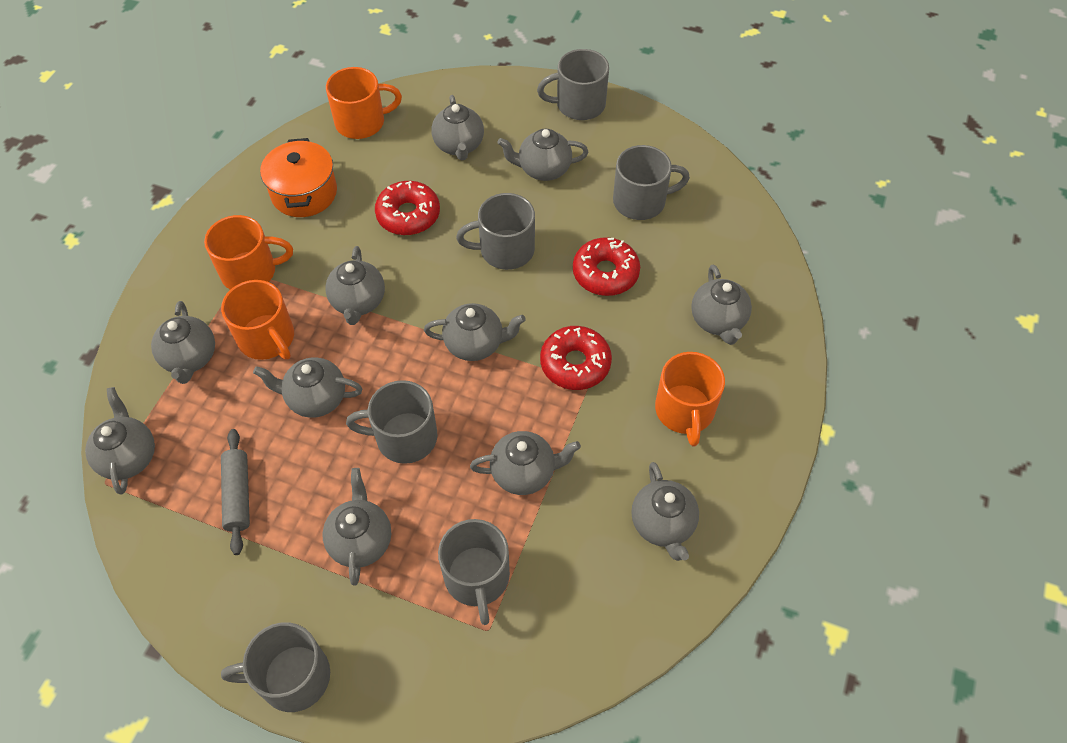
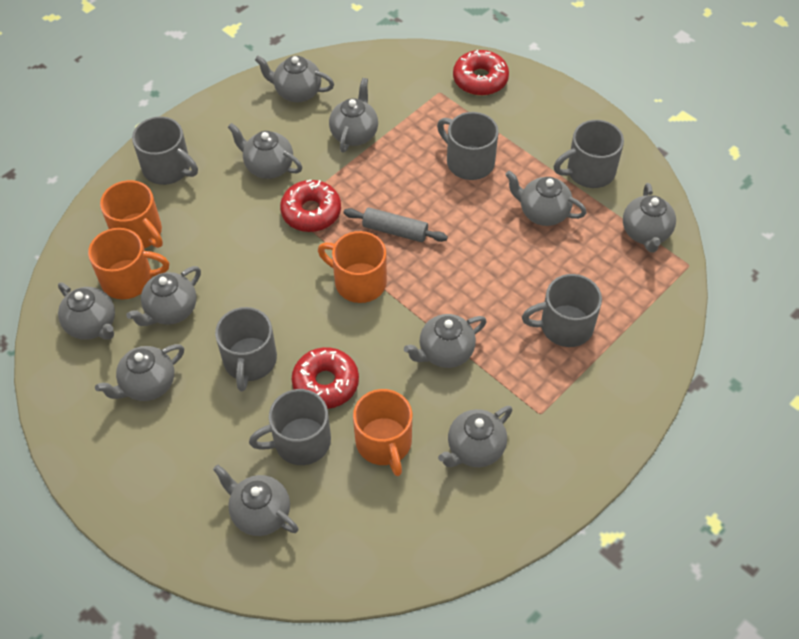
orange pot: 1 -> 0

